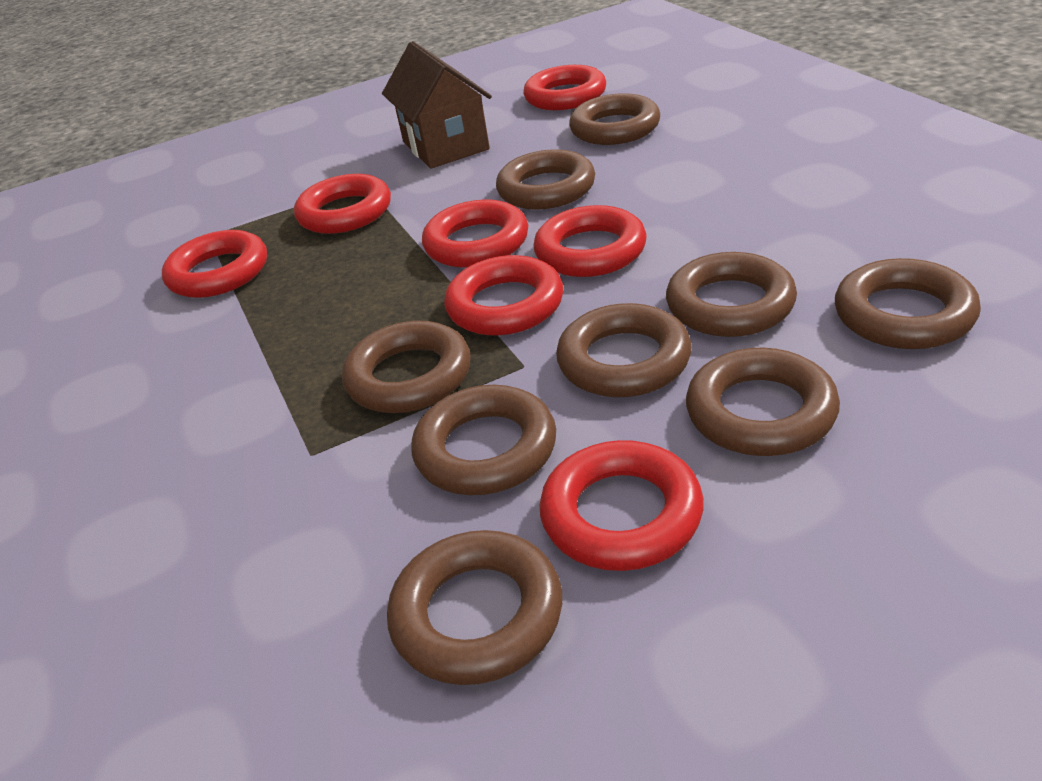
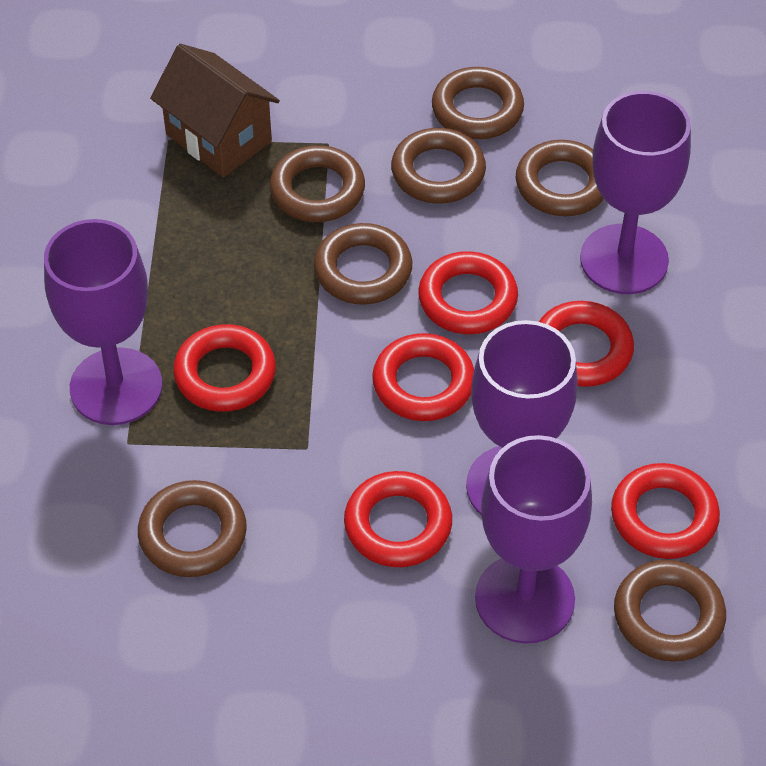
brown ring: 9 -> 7
purple goblet: 0 -> 4
red ring: 7 -> 6

